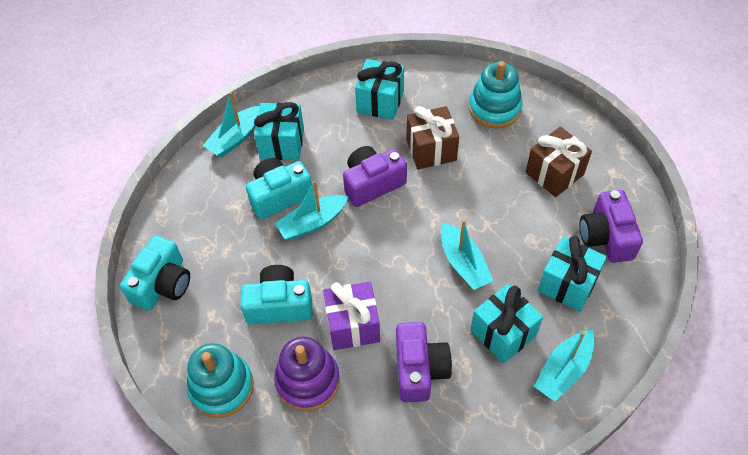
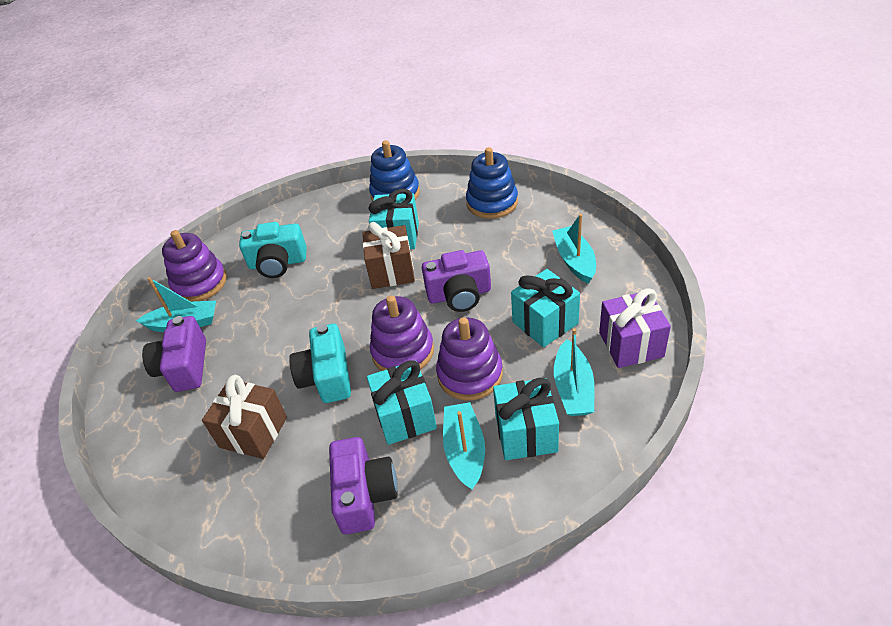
blue stacking toy: 0 -> 2
purple stacking toy: 1 -> 3
turquoise camera: 3 -> 2
turquoise stacking toy: 2 -> 0

